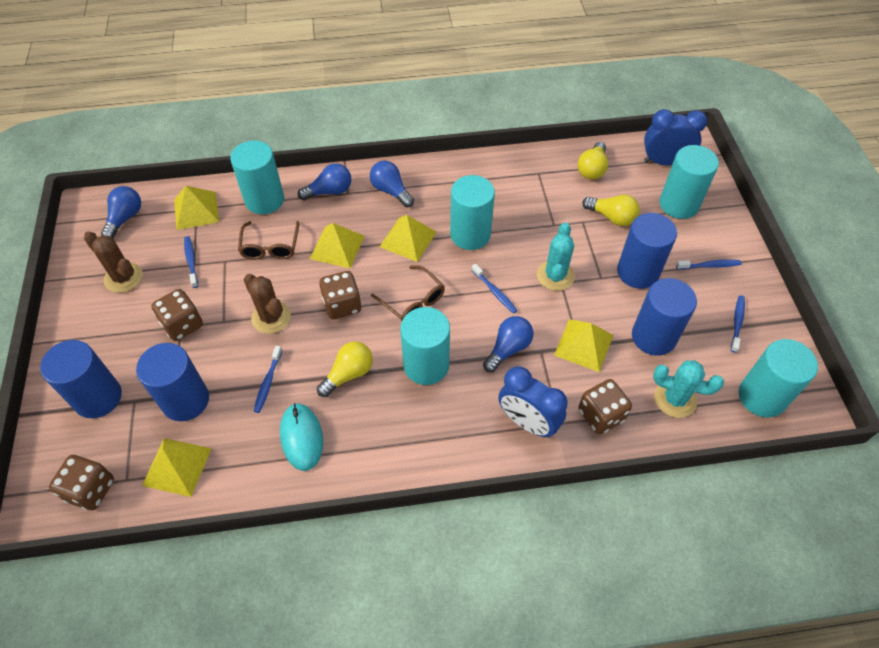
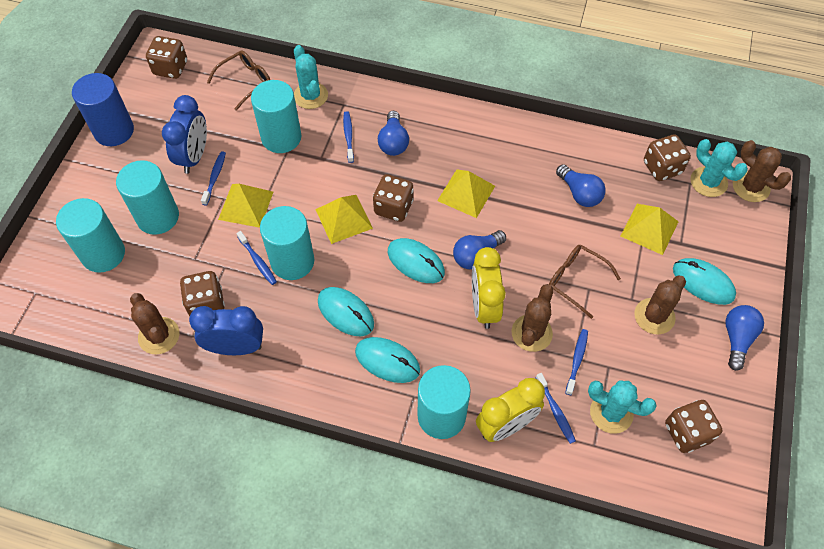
blue cylinder: 4 -> 1
brown cactus: 2 -> 4
brown dice: 4 -> 5
turquoise cactus: 2 -> 3
turquoise mouse: 1 -> 4
yellow clock: 0 -> 2
yellow light bulb: 3 -> 0
yellow pyramid: 5 -> 4

